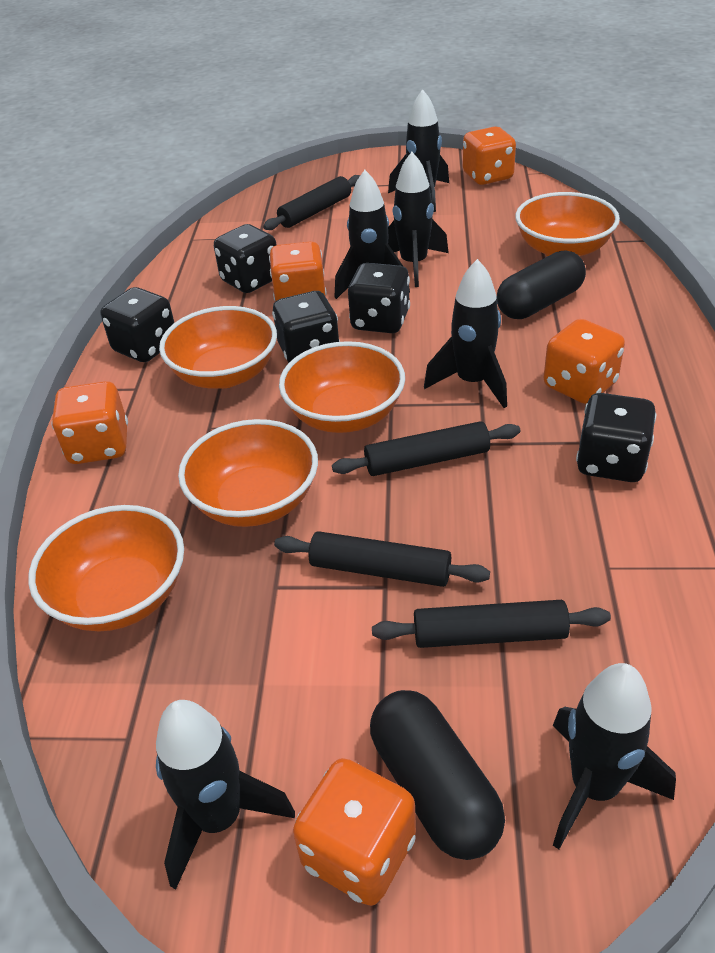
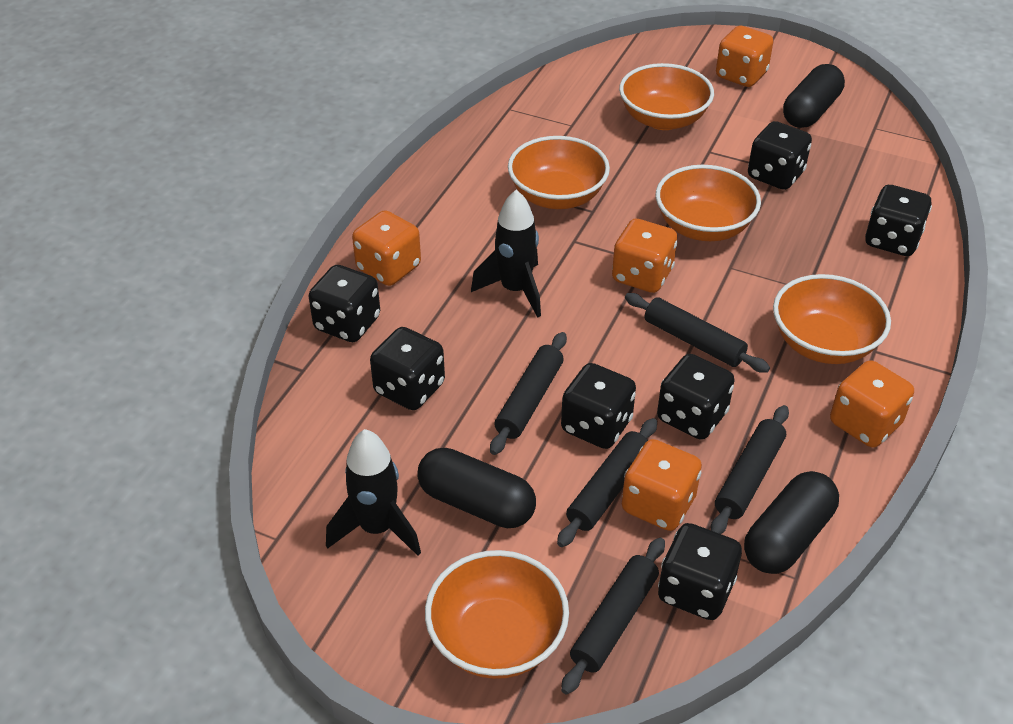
black capsule: 2 -> 3
black dice: 5 -> 7
black rocket: 6 -> 2
black rolling pin: 4 -> 5

